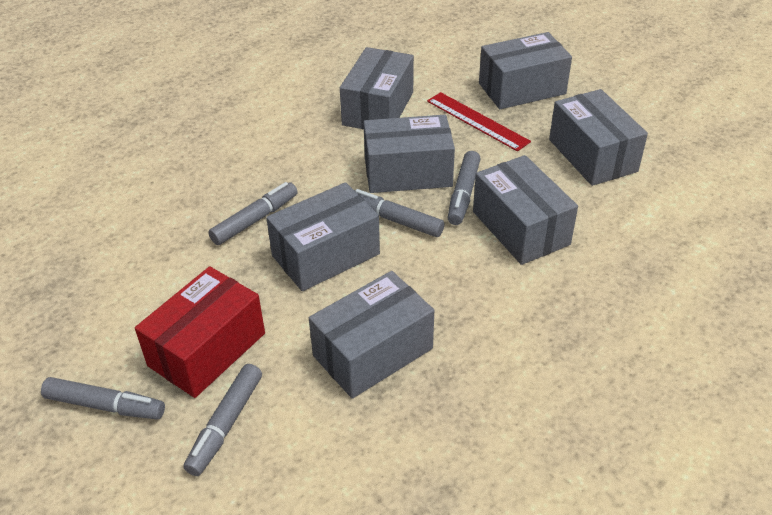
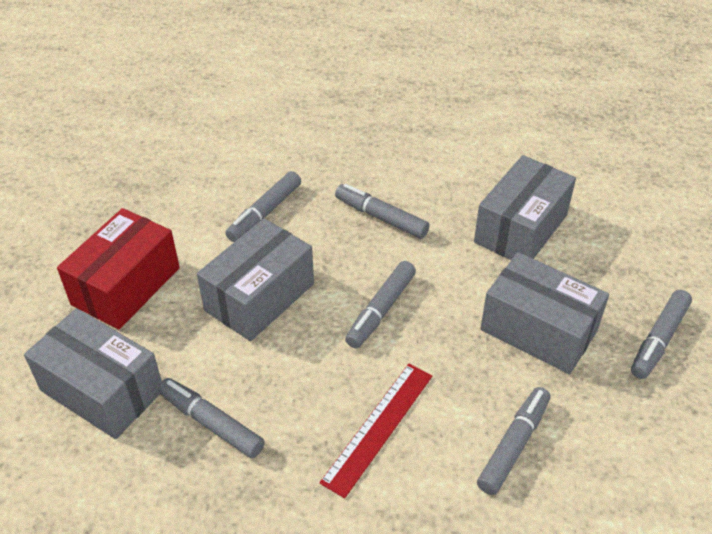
grey box: 7 -> 4
grey marker: 5 -> 6

